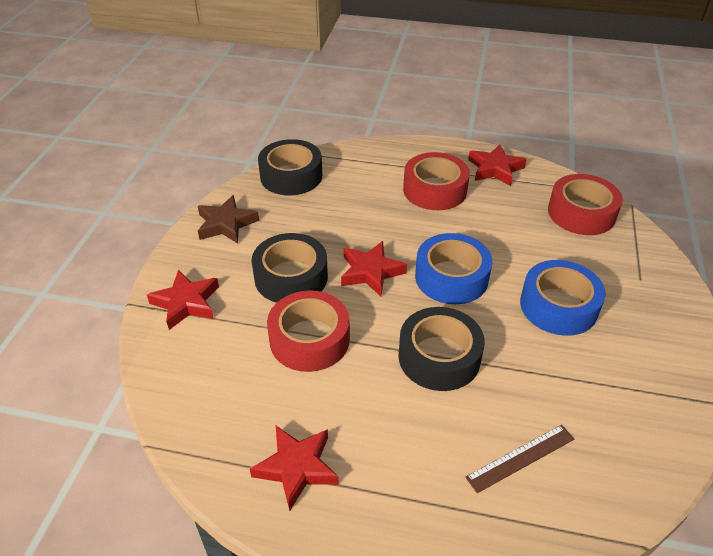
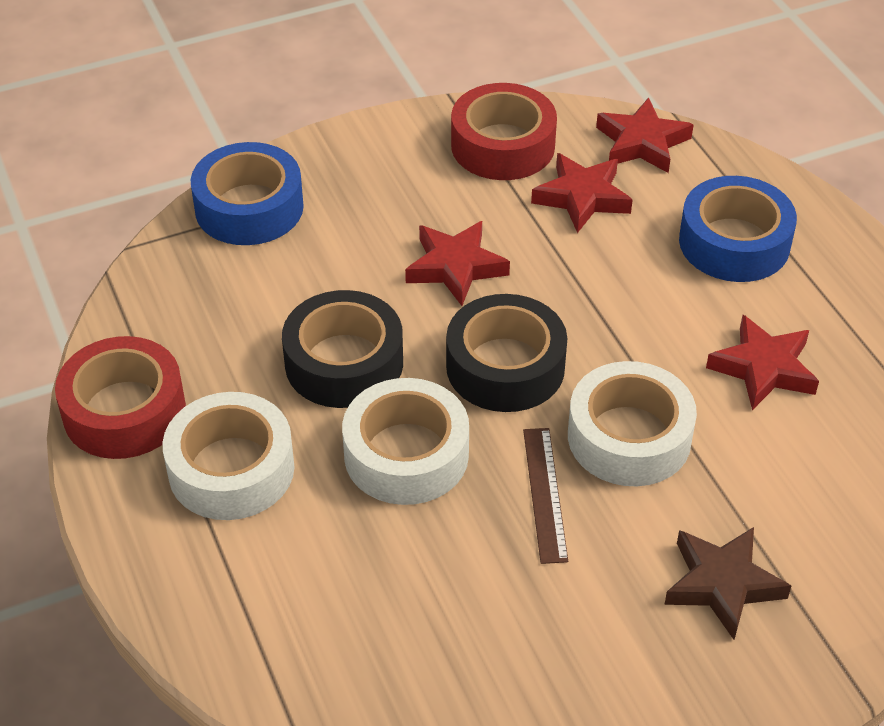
black tape: 3 -> 2
red tape: 3 -> 2
white tape: 0 -> 3

